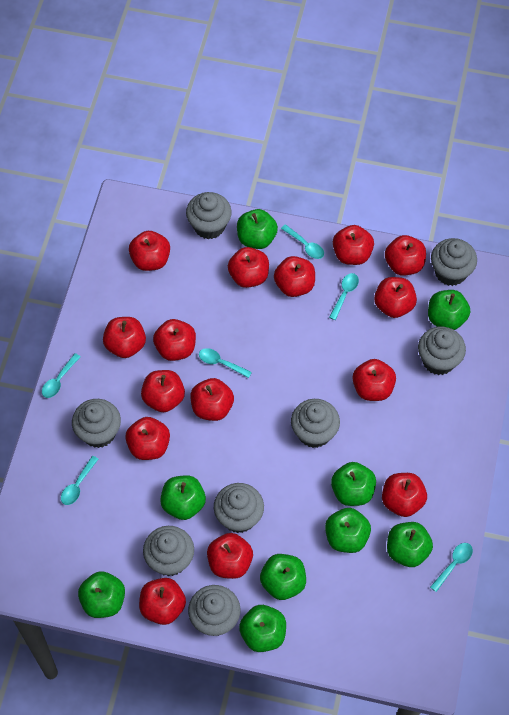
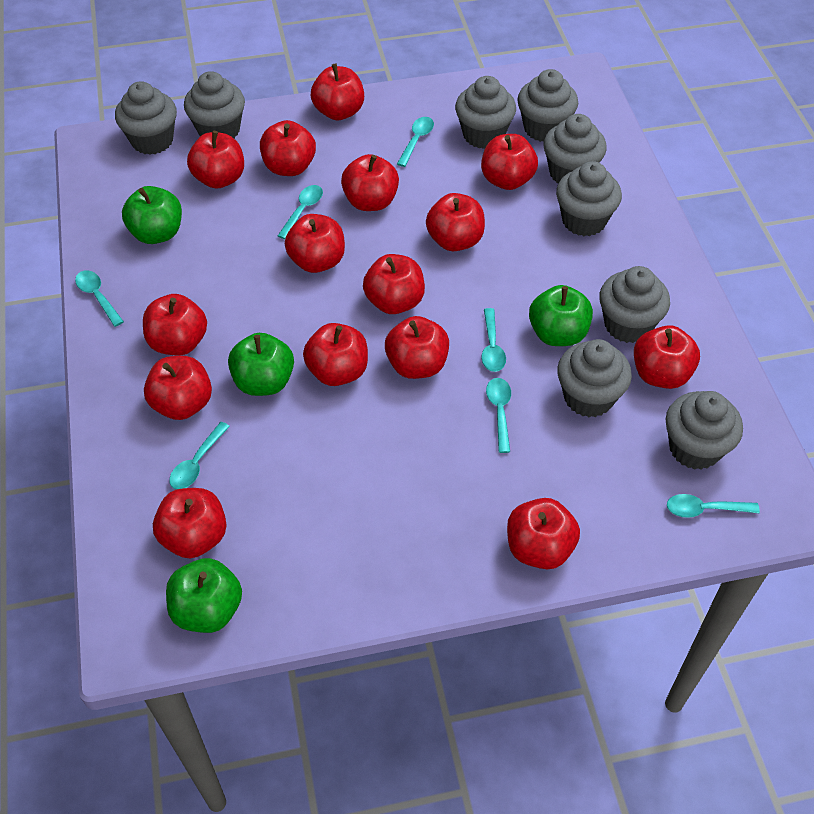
green apple: 9 -> 4
grey cupcake: 8 -> 9
turquoise spoon: 6 -> 7

